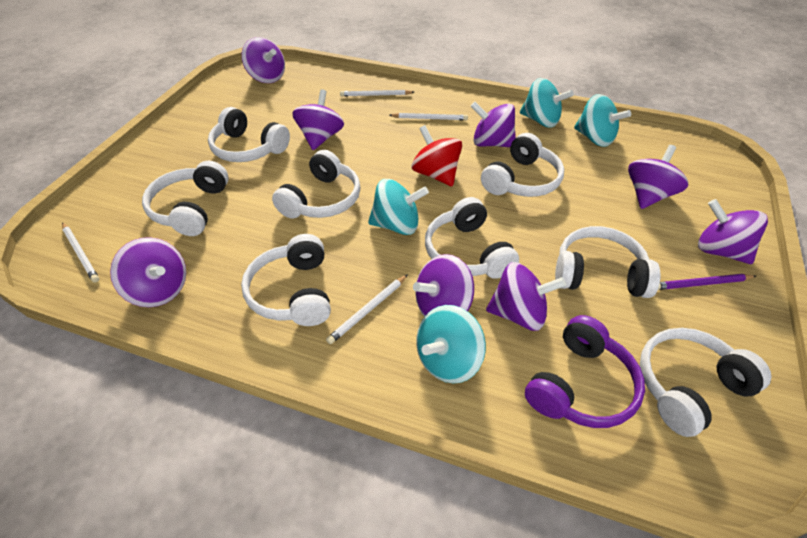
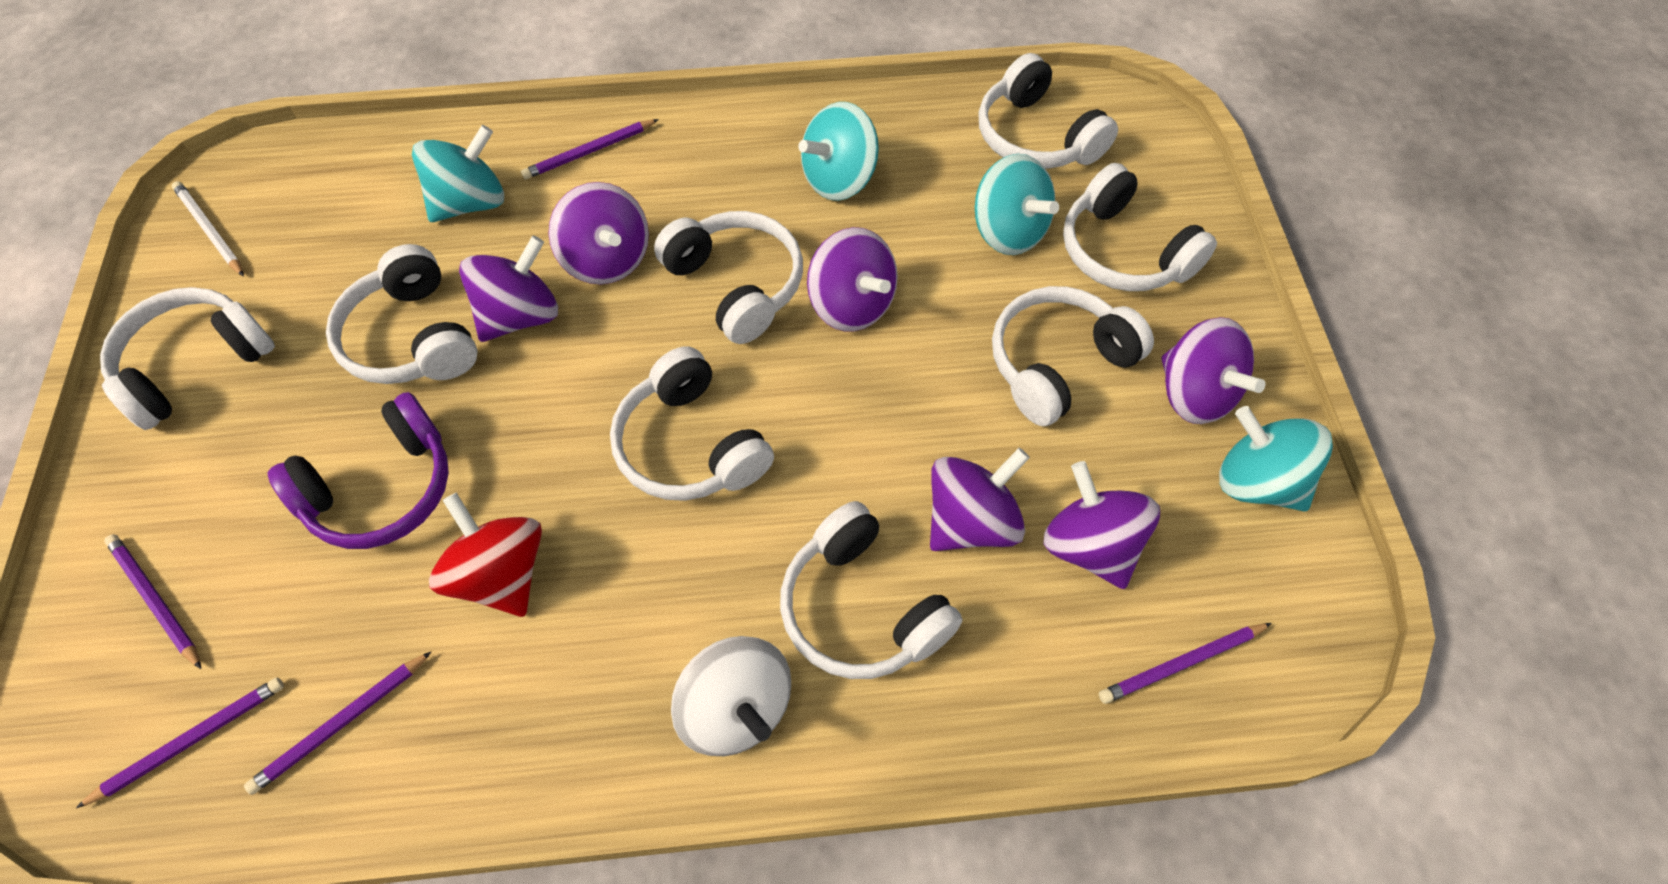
purple pencil: 1 -> 5
purple spinning top: 8 -> 6
white pencil: 4 -> 1
white spinning top: 0 -> 1

